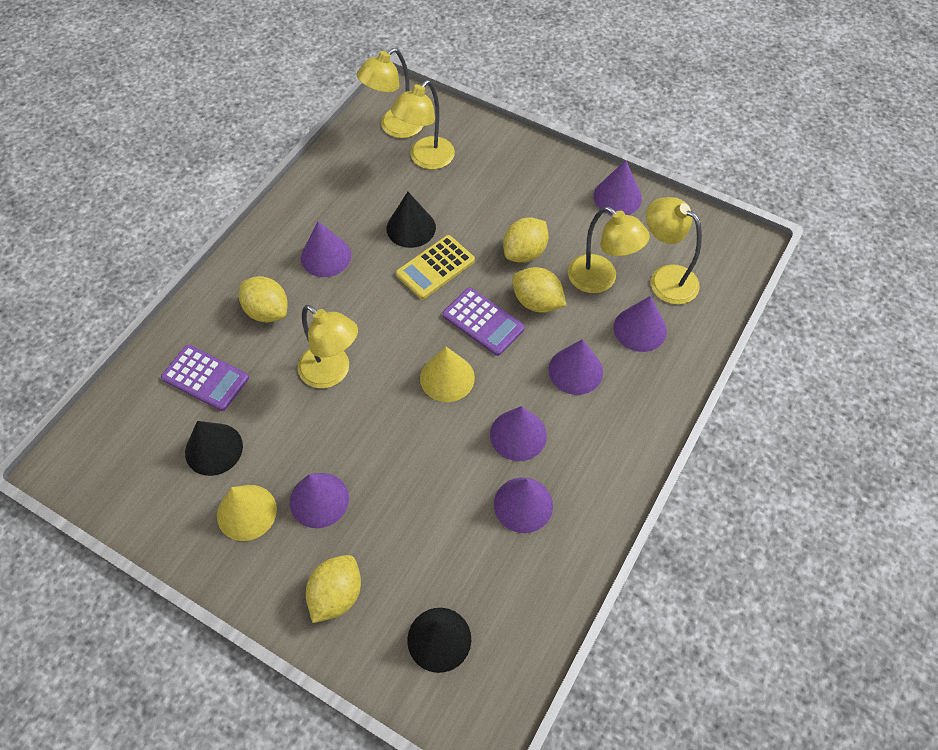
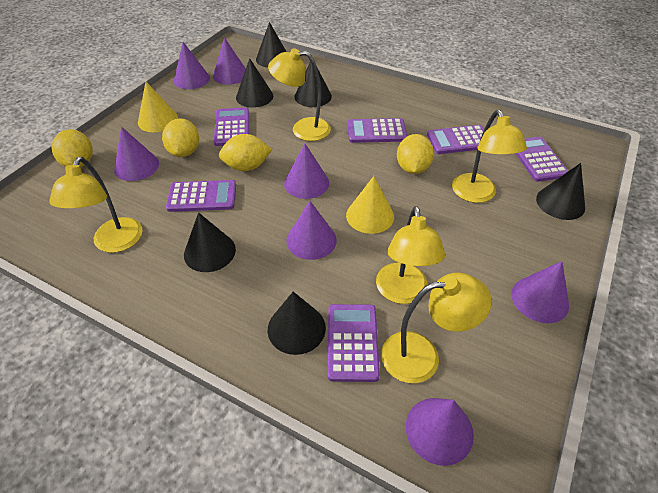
black cone: 3 -> 6
purple calculator: 2 -> 6
yellow calculator: 1 -> 0

